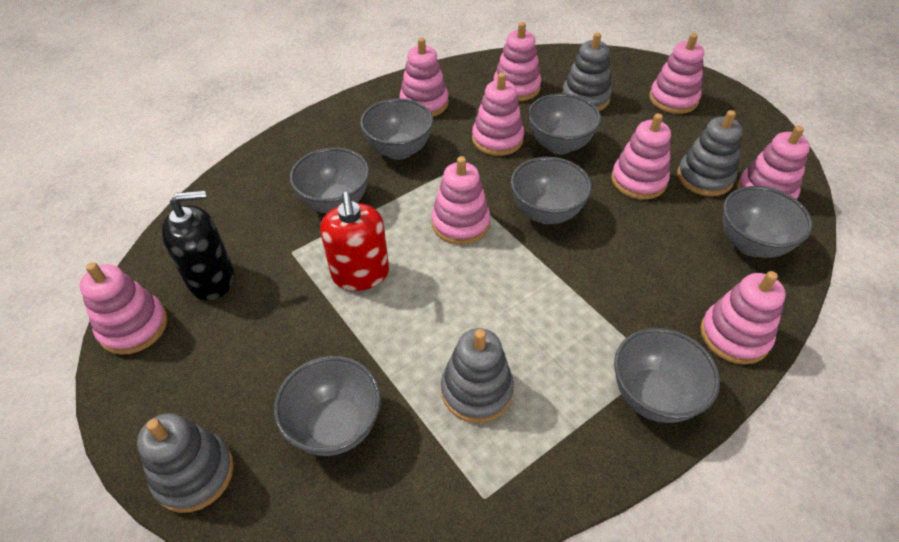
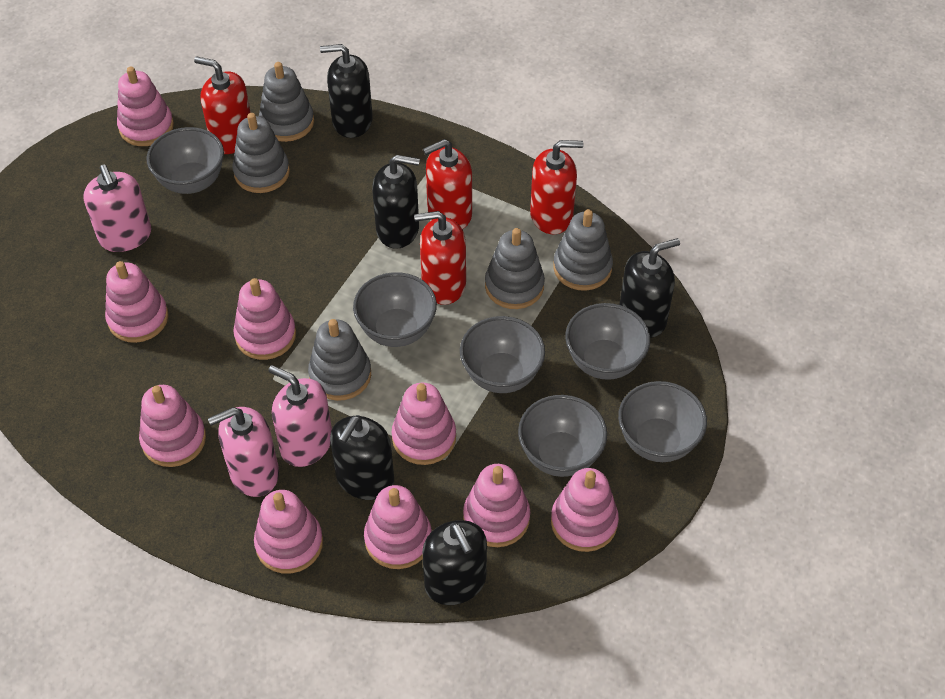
black soap dispenser: 1 -> 5
grey bowl: 7 -> 6
grey stacking toy: 4 -> 5
pink soap dispenser: 0 -> 3
red soap dispenser: 1 -> 4

